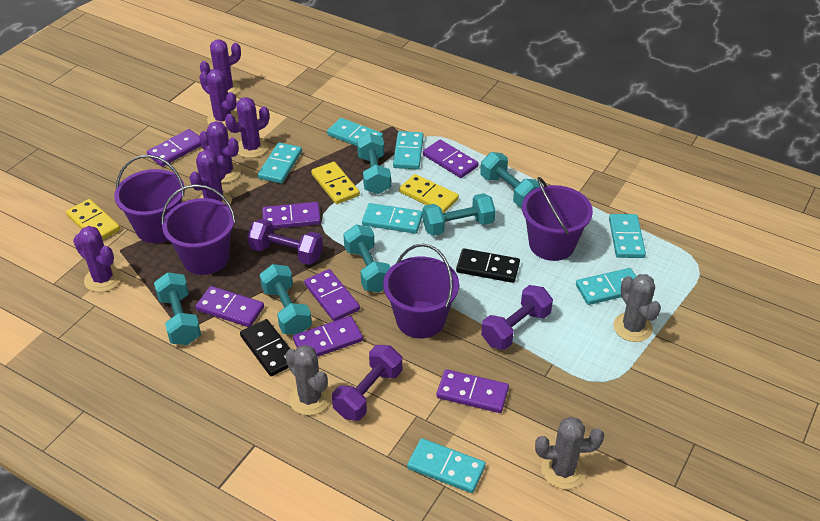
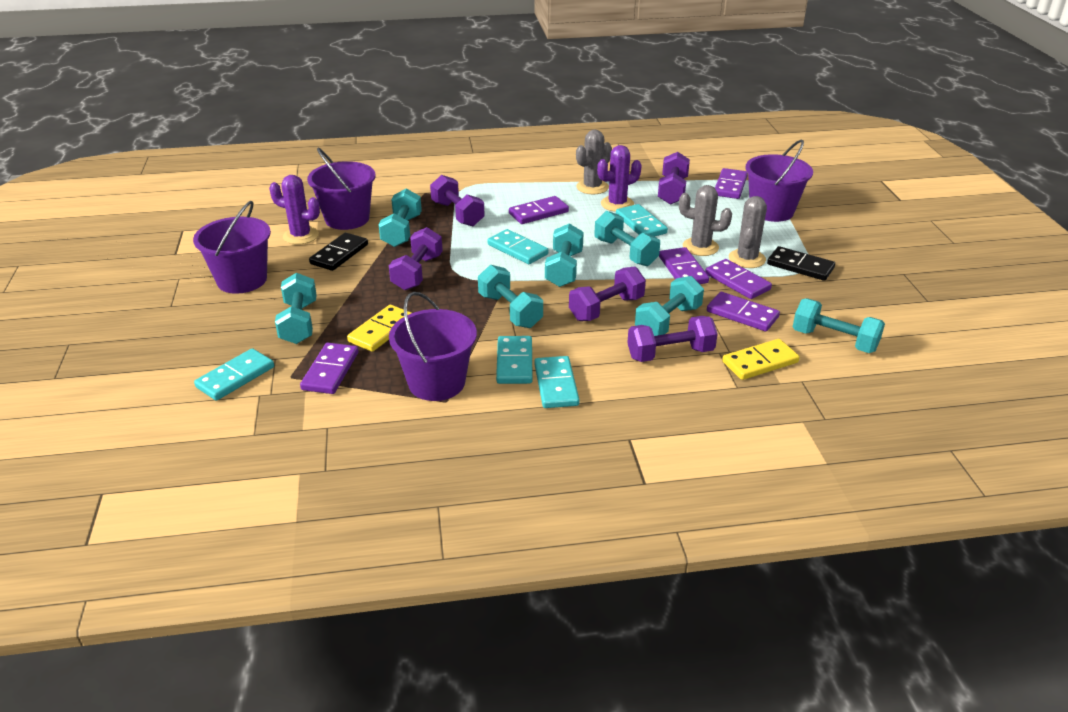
purple cactus: 6 -> 2
purple domino: 7 -> 6
purple dumbbell: 3 -> 5
turquoise domino: 7 -> 5
turquoise dumbbell: 6 -> 7
yellow domino: 3 -> 2

